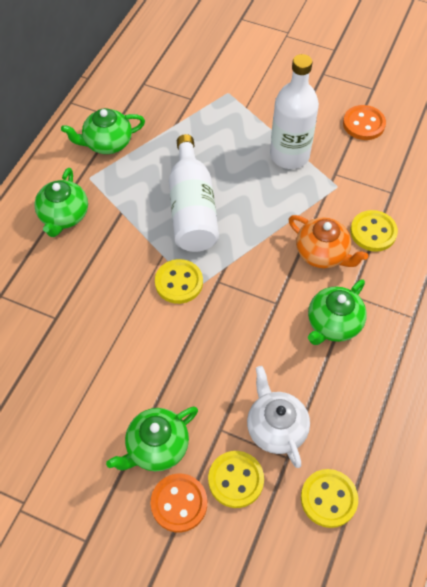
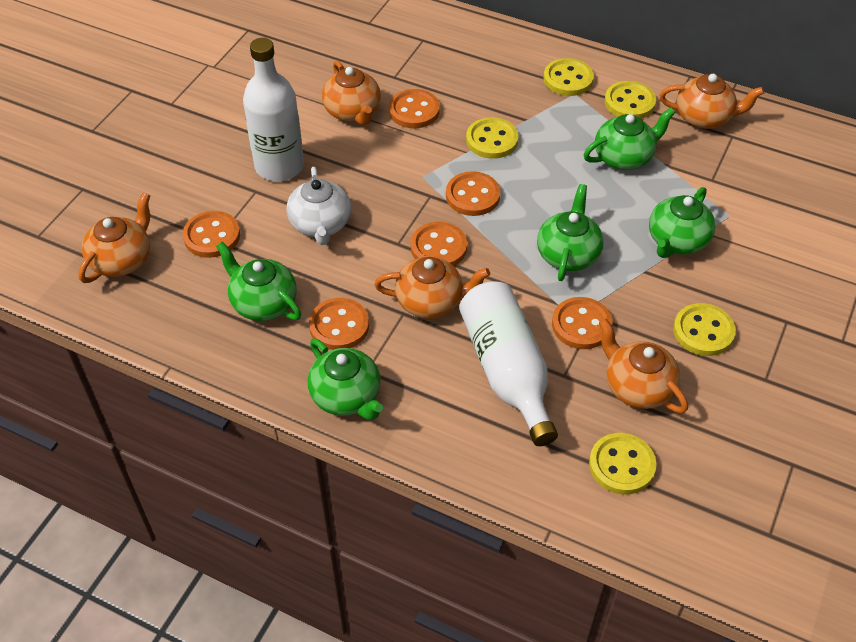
green teapot: 4 -> 5
orange button: 2 -> 6
orange teapot: 1 -> 5
yellow button: 4 -> 5

